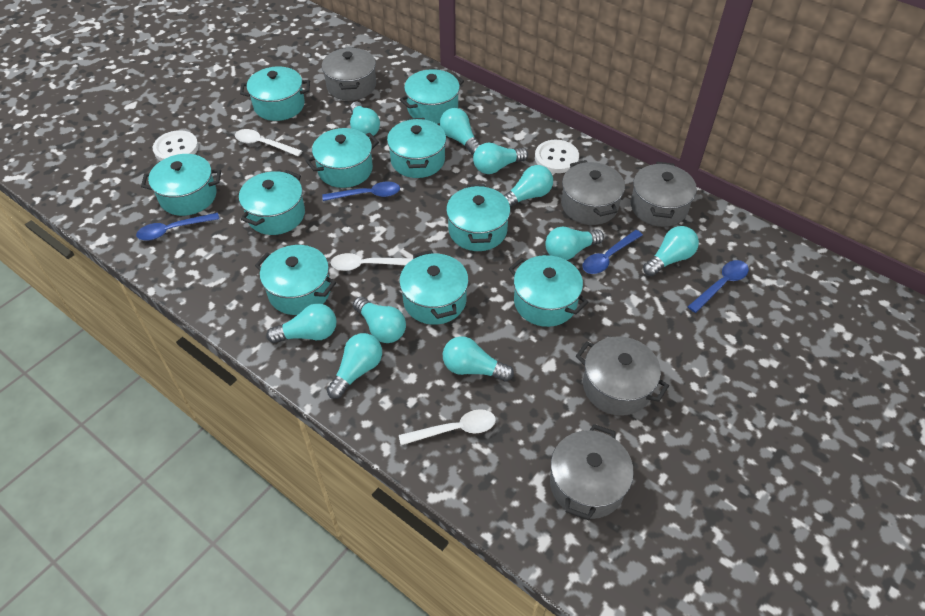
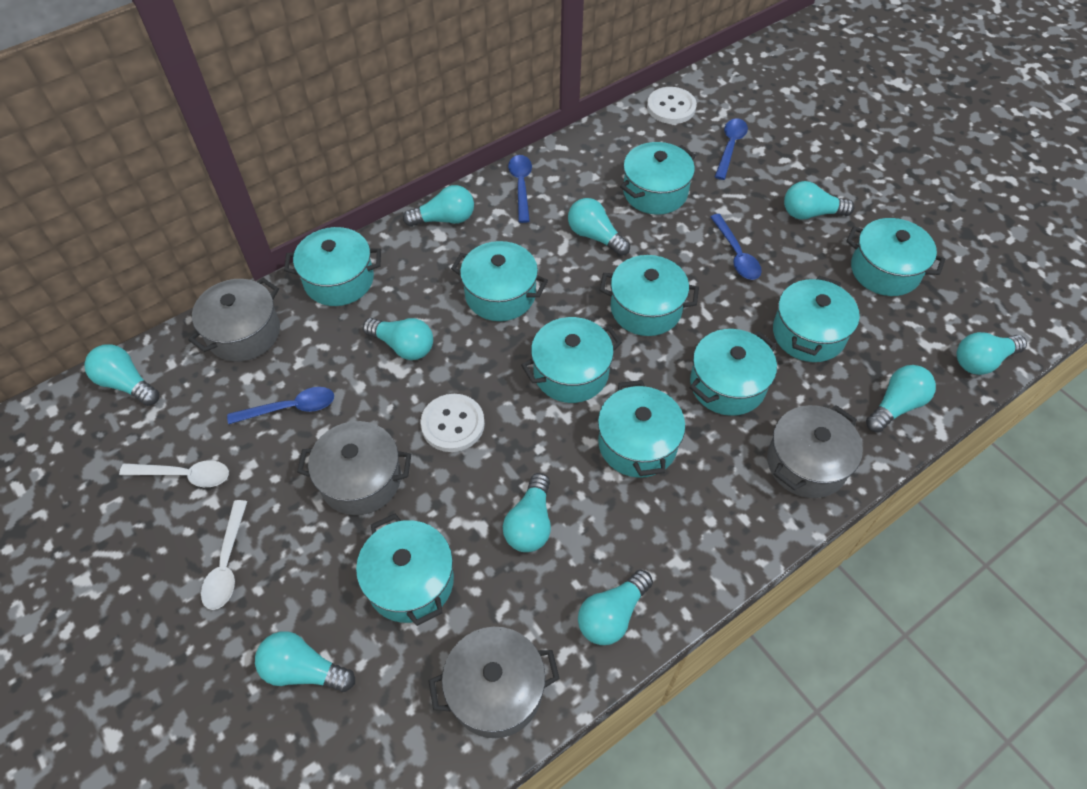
grey pot: 5 -> 4
white spoon: 3 -> 2

